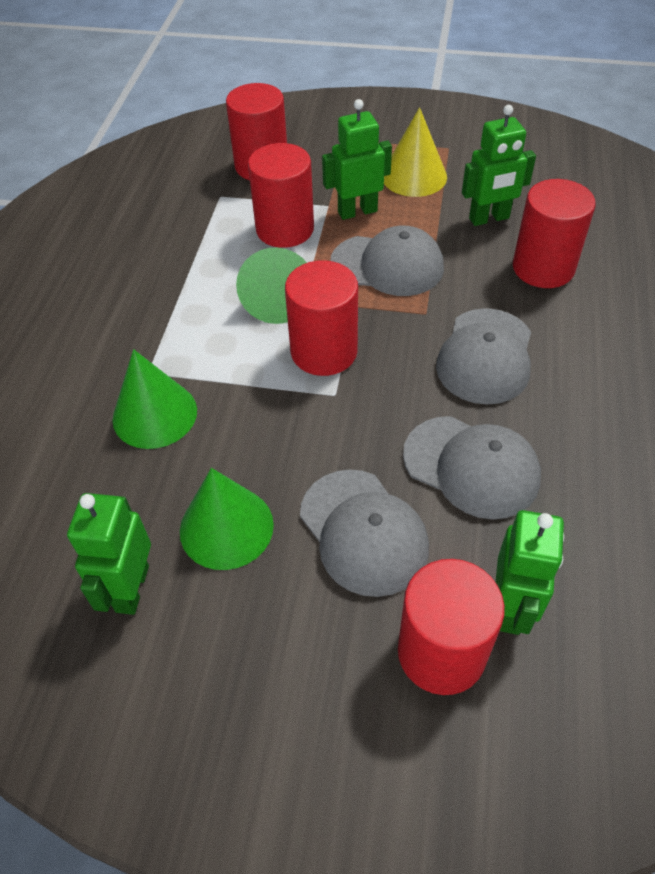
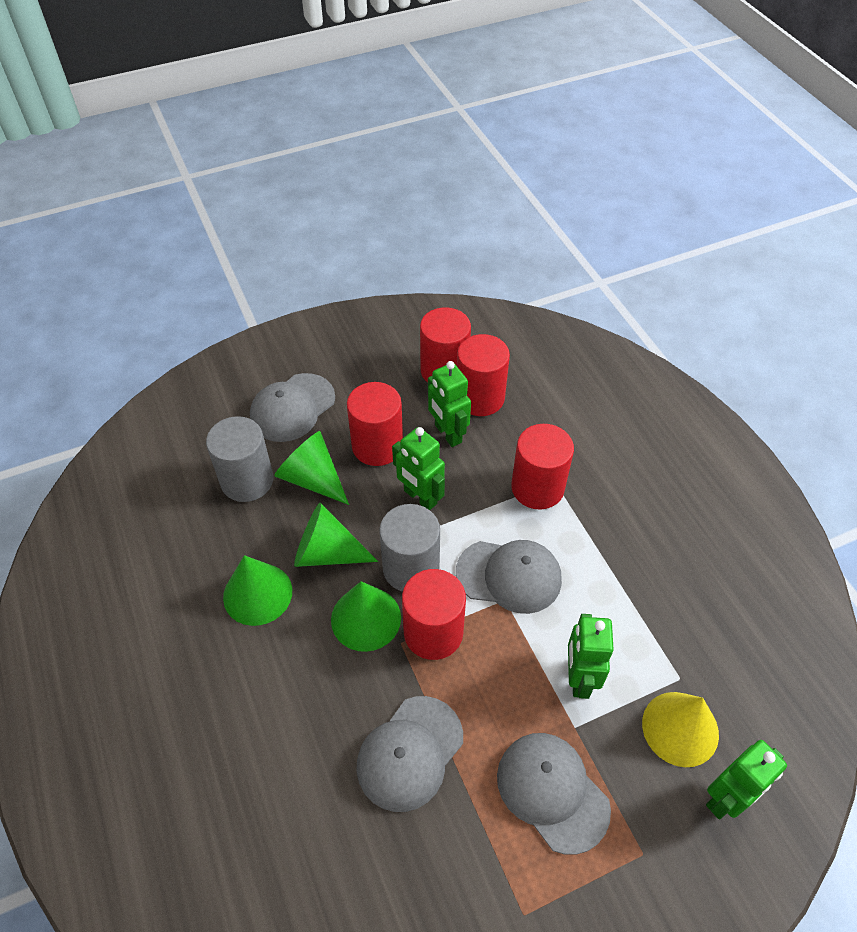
green cone: 3 -> 4
grey cylinder: 0 -> 2

